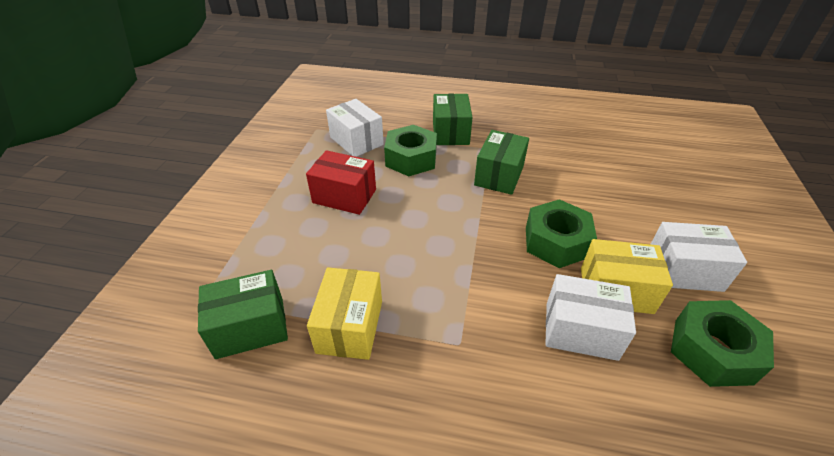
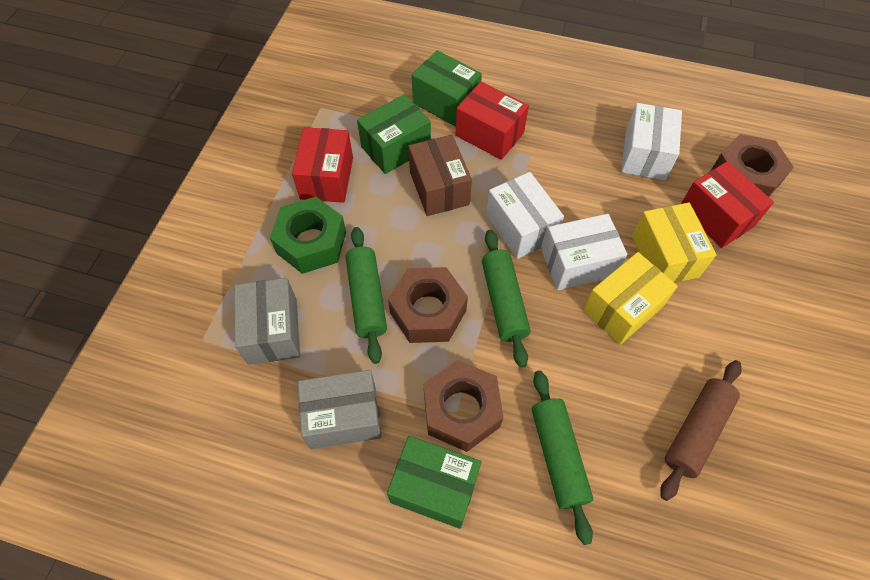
brown box: 0 -> 1
brown nut: 0 -> 3
brown rolling pin: 0 -> 1
green nut: 3 -> 1
green rolling pin: 0 -> 3
grey box: 0 -> 2
red box: 1 -> 3

